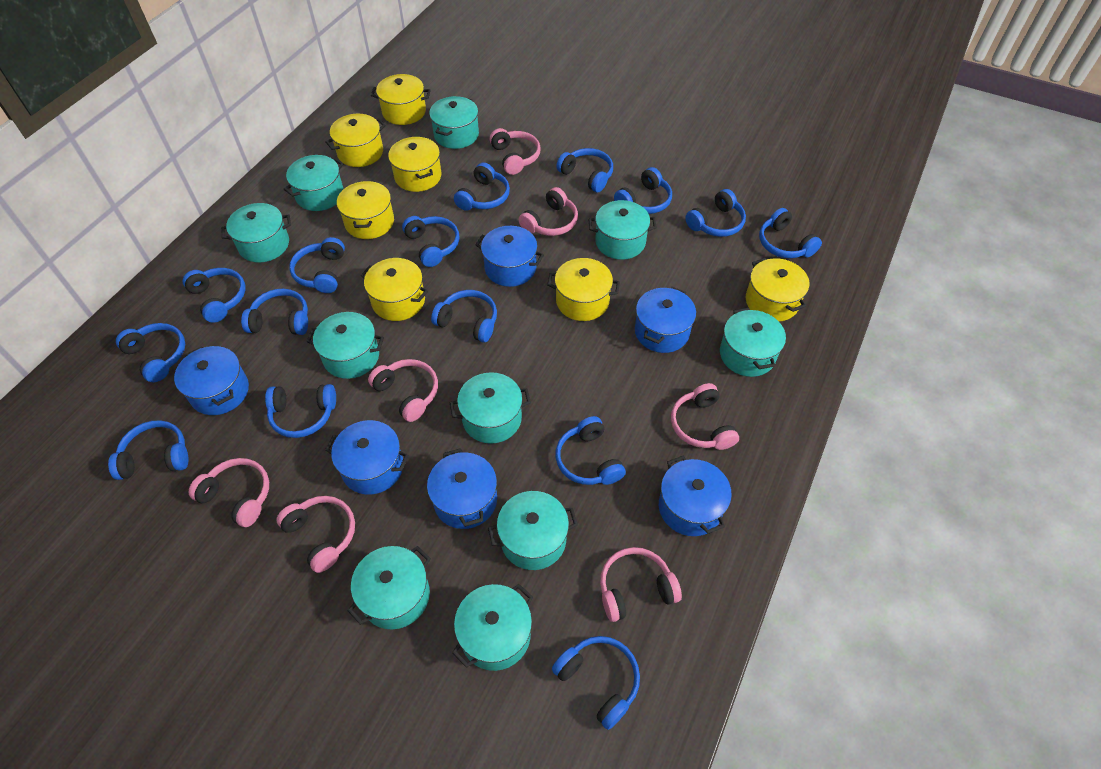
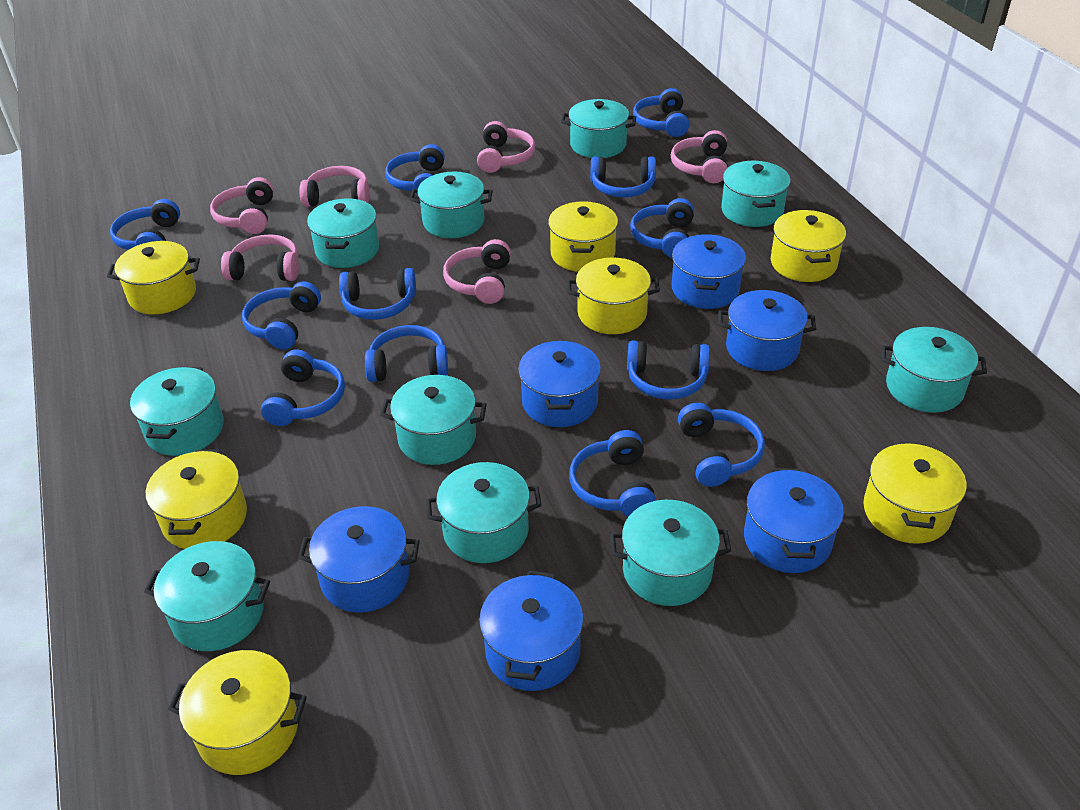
blue headphones: 15 -> 12
pink headphones: 7 -> 6

